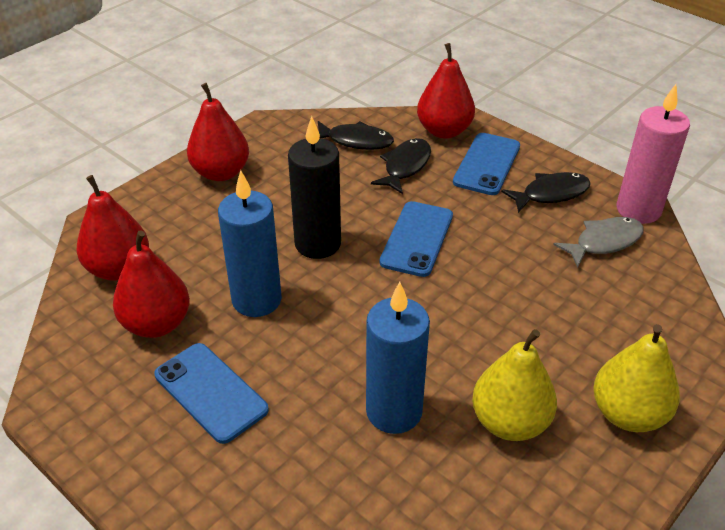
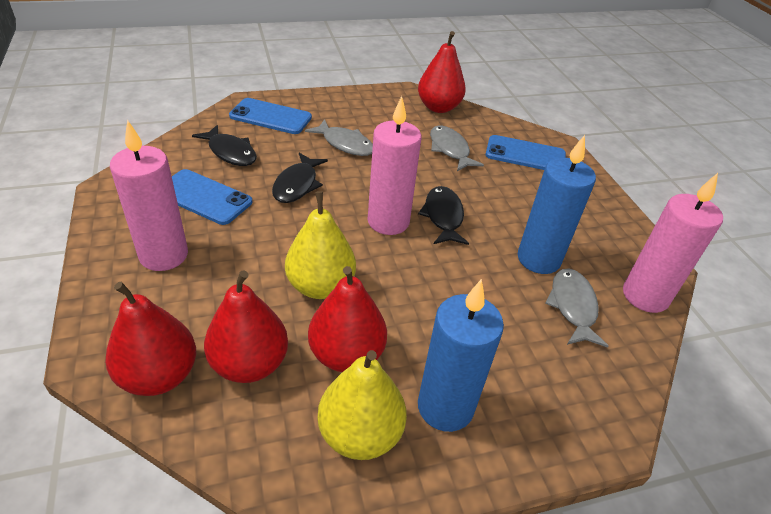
black candle: 1 -> 0
grey fish: 1 -> 3
pink candle: 1 -> 3

